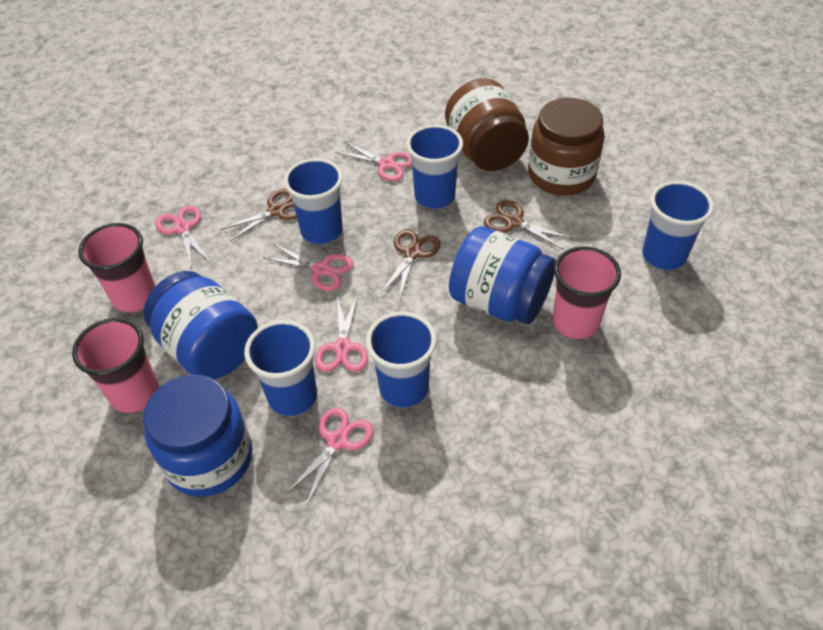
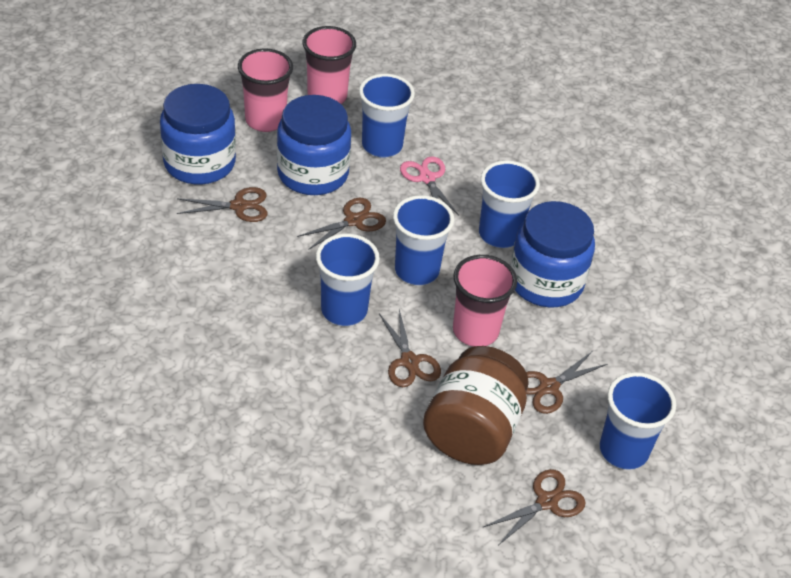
brown jar: 2 -> 1
brown scissors: 3 -> 5
pink scissors: 5 -> 1

